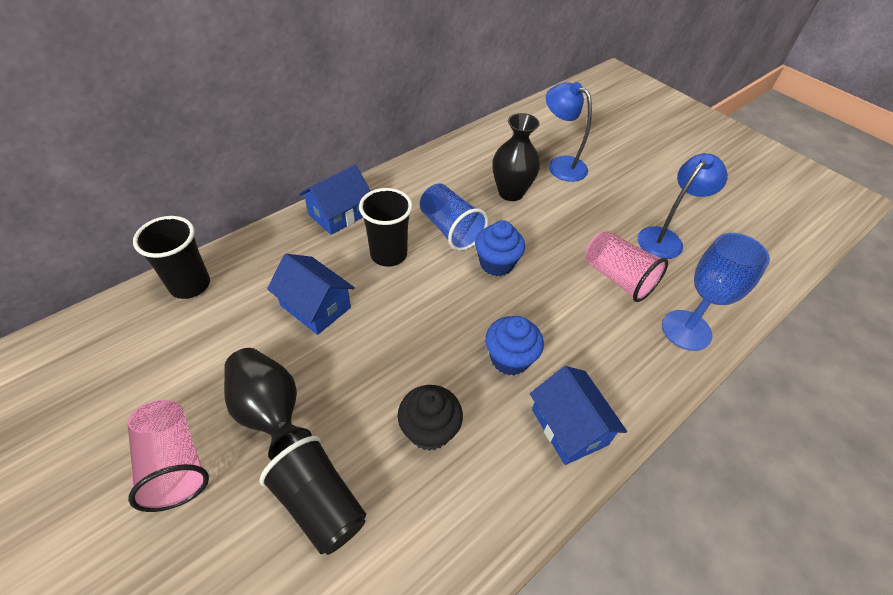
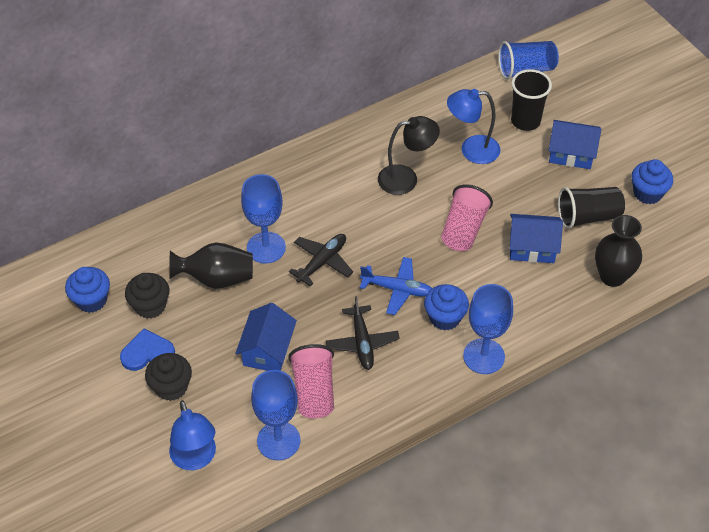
black cup: 3 -> 2
black cupcake: 1 -> 2
black lamp: 0 -> 1
black plane: 0 -> 2
blue cupcake: 2 -> 3
blue goblet: 1 -> 3
blue heart: 0 -> 1
blue plane: 0 -> 1

